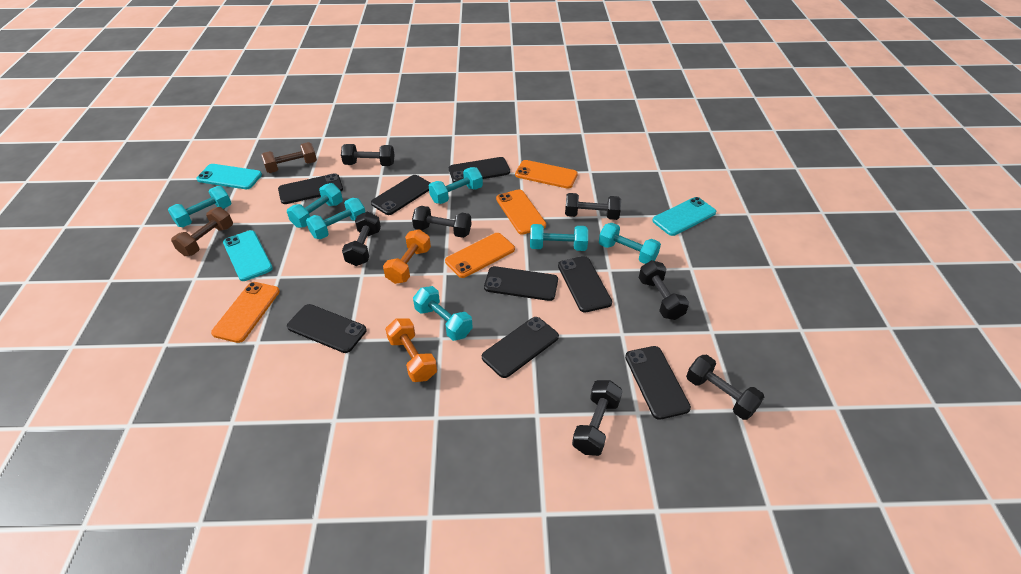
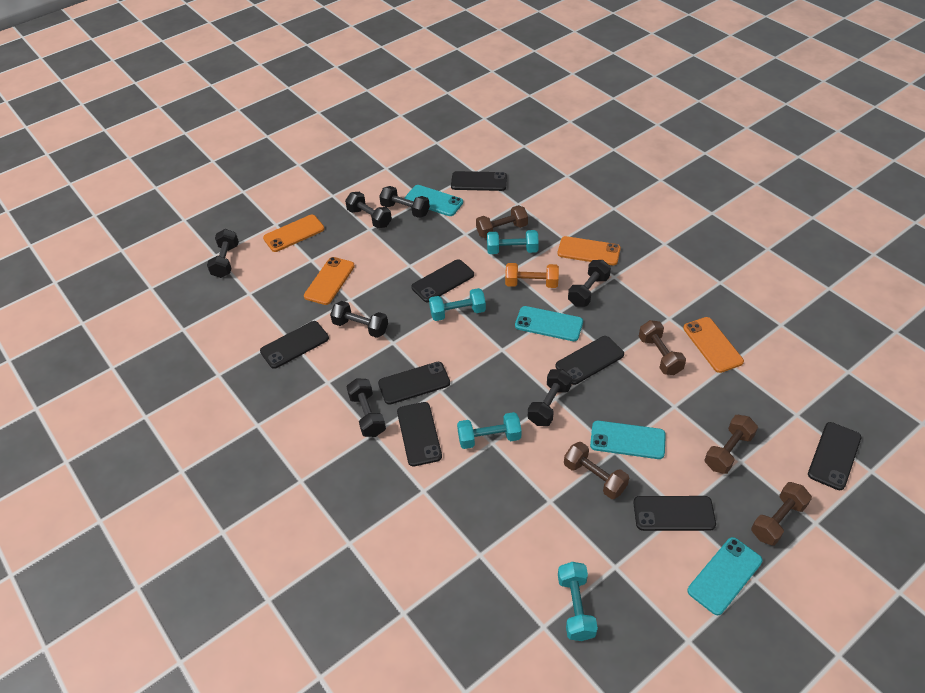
brown dumbbell: 2 -> 5
orange dumbbell: 2 -> 1
turquoise dumbbell: 7 -> 4
turquoise phone: 3 -> 4

